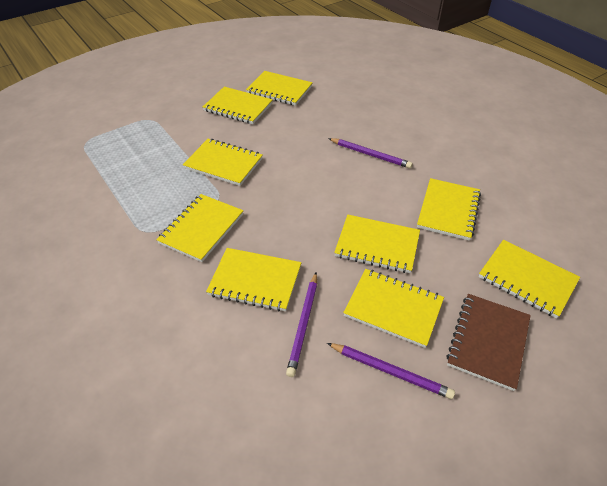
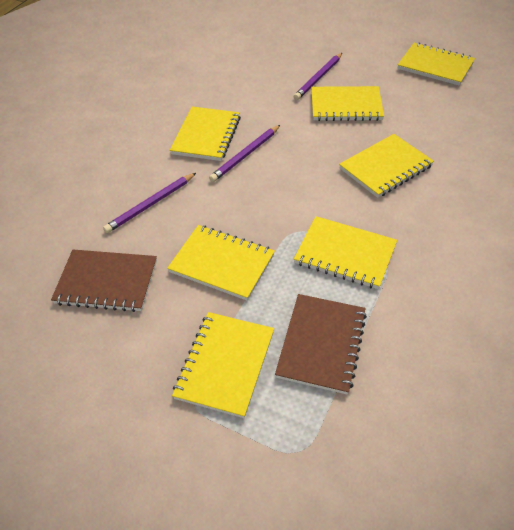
brown notebook: 1 -> 2
yellow notebook: 9 -> 7

